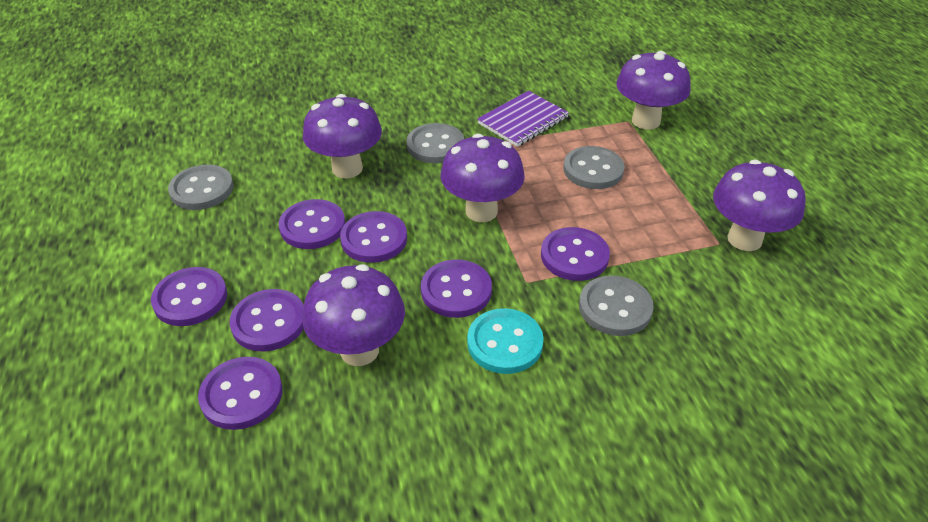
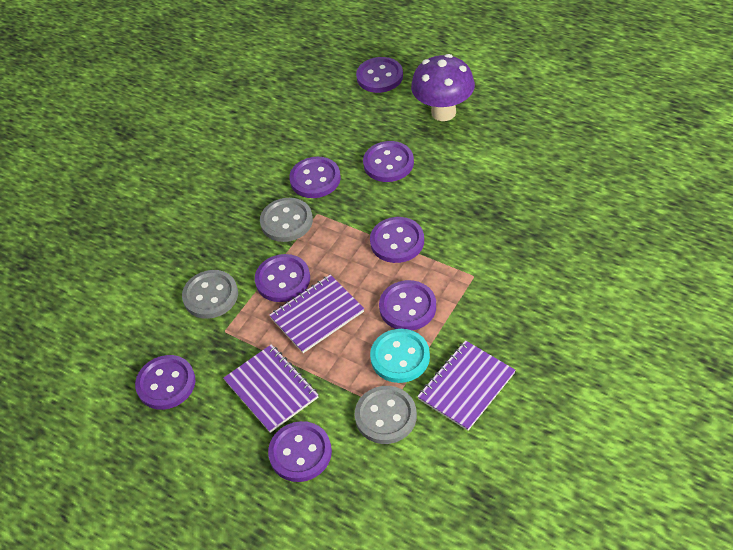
grey button: 4 -> 3
purple button: 7 -> 8
purple mushroom: 5 -> 1
purple notebook: 1 -> 3

